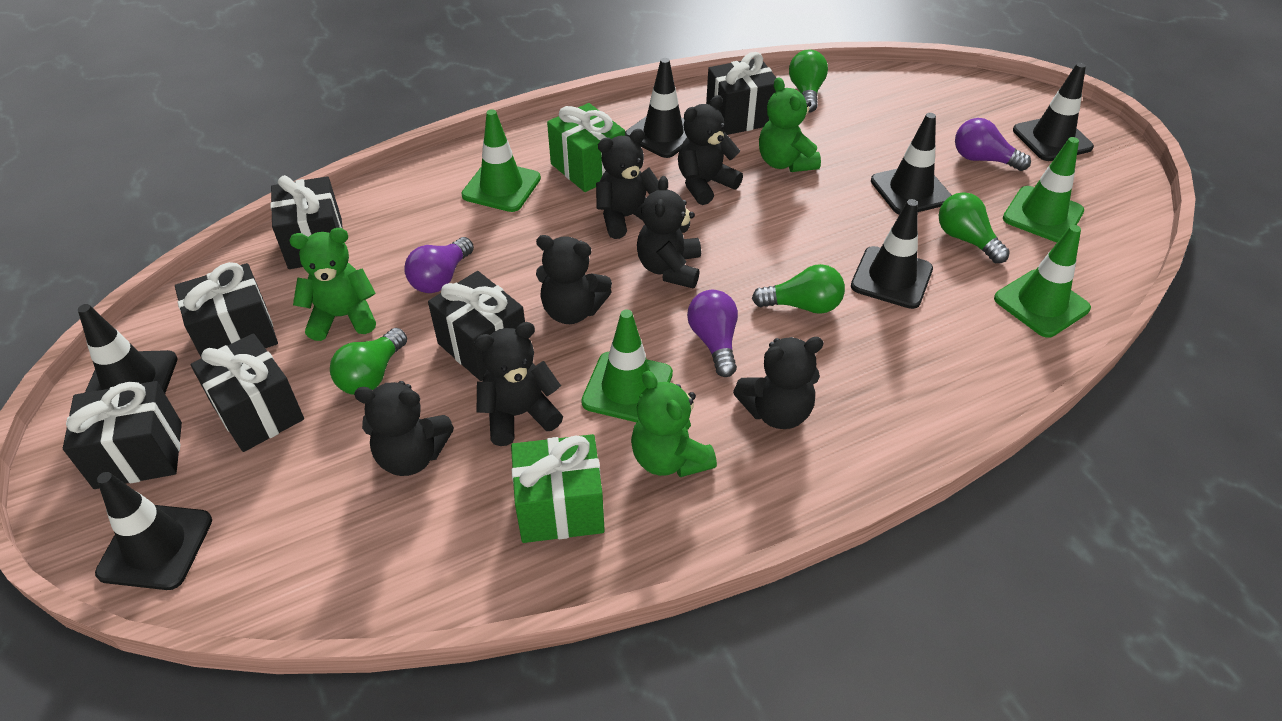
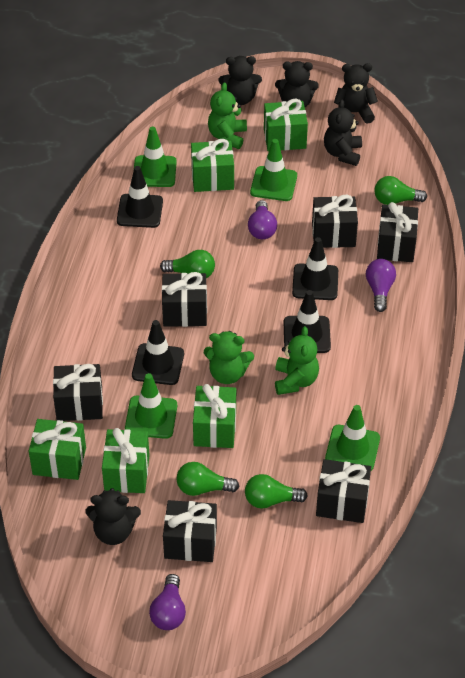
black teddy bear: 7 -> 5
black traffic cone: 6 -> 4
green gift: 2 -> 5

